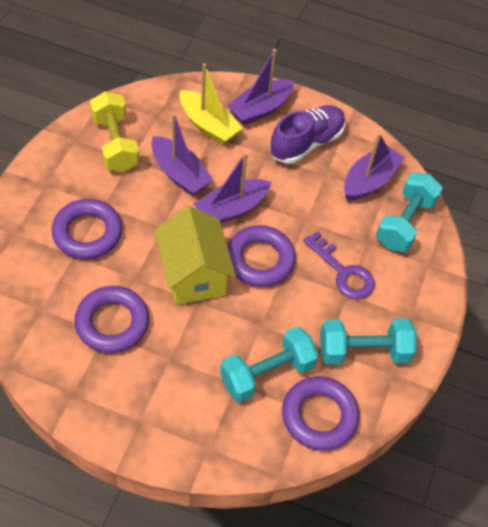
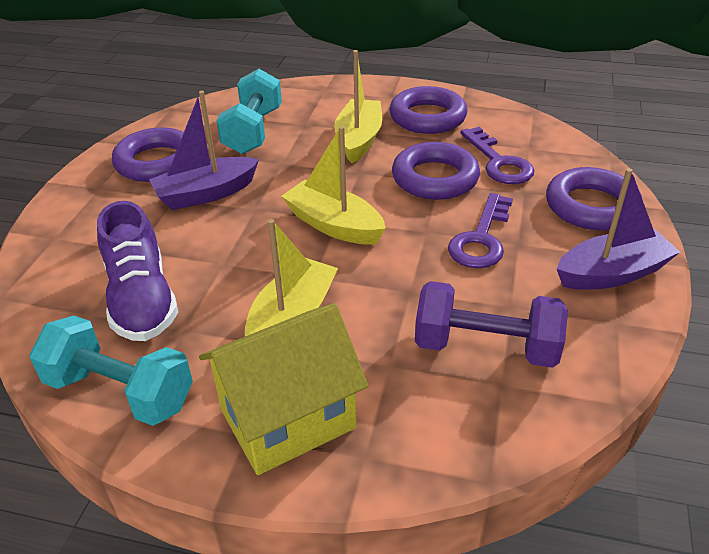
purple boat: 4 -> 2
purple dumbbell: 0 -> 1
purple key: 1 -> 2
turquoise dumbbell: 3 -> 2
yellow boat: 1 -> 3
yellow dumbbell: 1 -> 0

